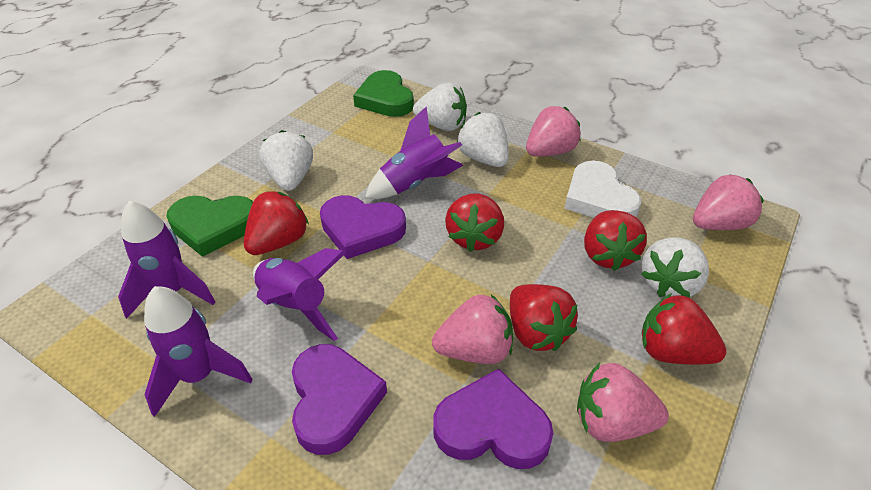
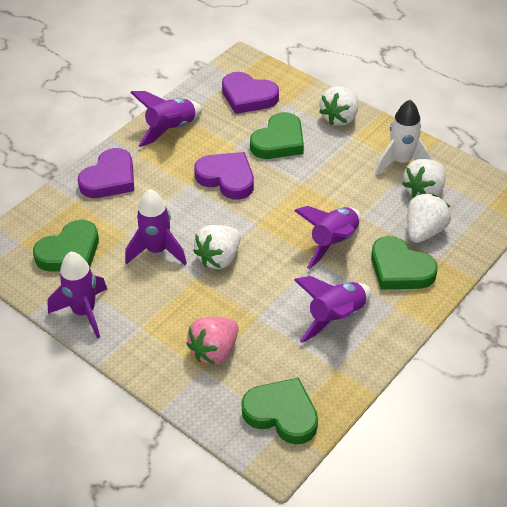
green heart: 2 -> 4
pink strawberry: 4 -> 1
purple rocket: 4 -> 5
red strawberry: 5 -> 0
white heart: 1 -> 0
white rocket: 0 -> 1

